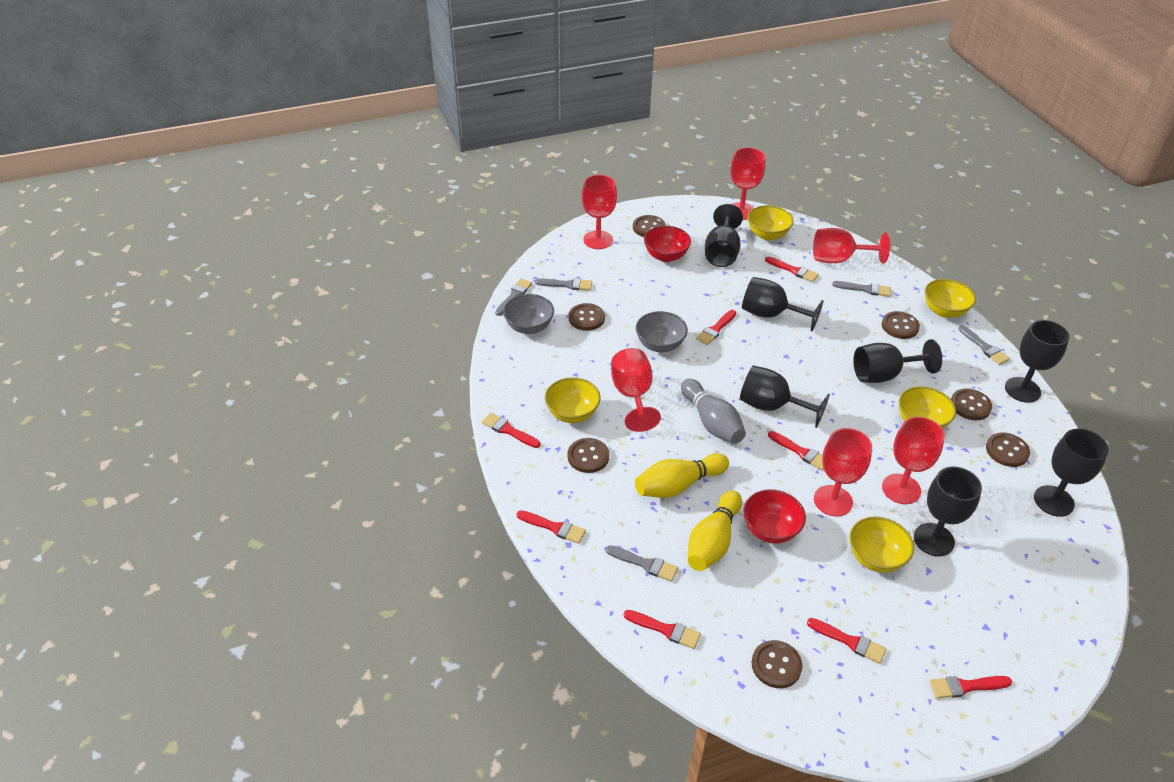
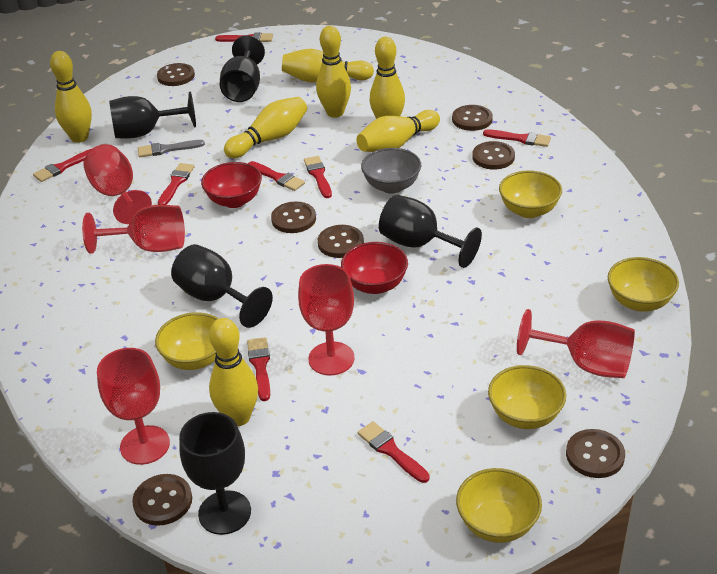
black goblet: 7 -> 5
grey bowl: 2 -> 1
grey bowling pin: 1 -> 0
grey brush: 5 -> 1
red goblet: 6 -> 5
yellow bowling pin: 2 -> 7

